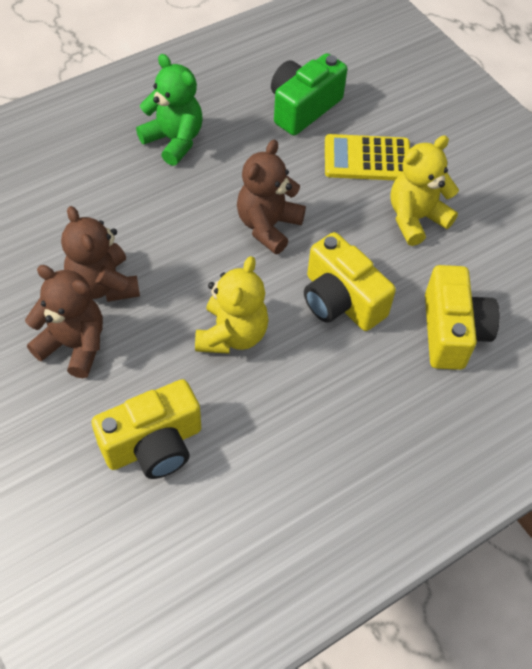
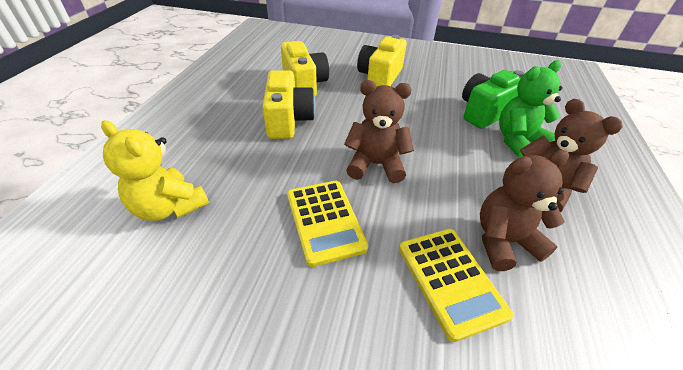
yellow calculator: 1 -> 2
yellow teddy bear: 2 -> 1

